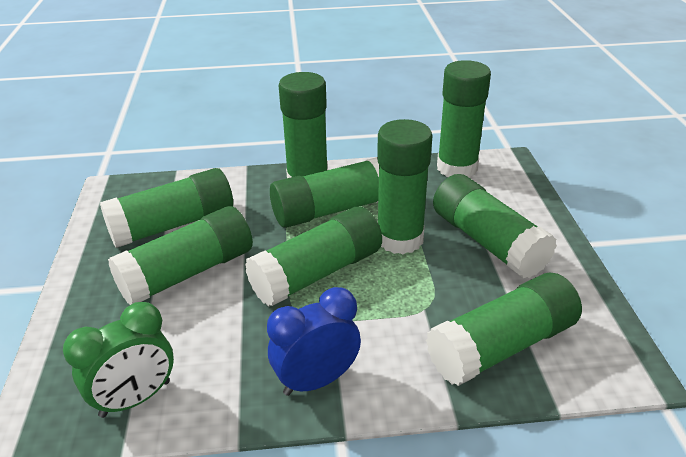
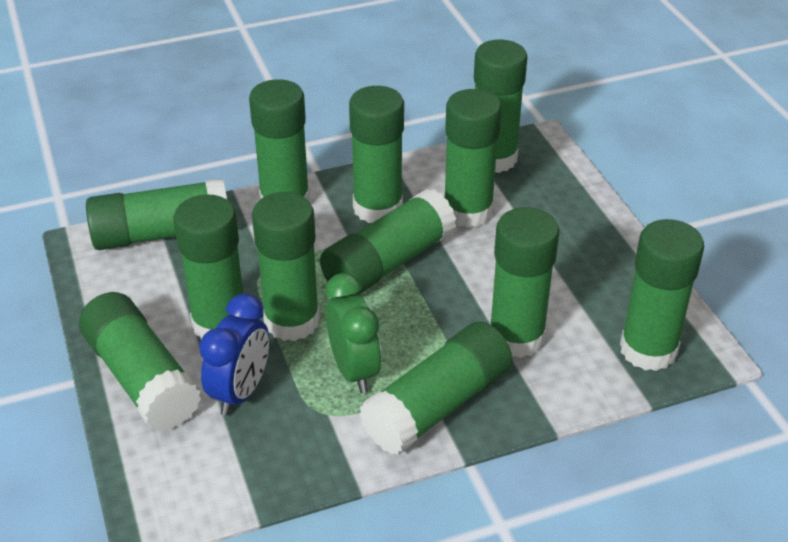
green glue stick: 9 -> 12

